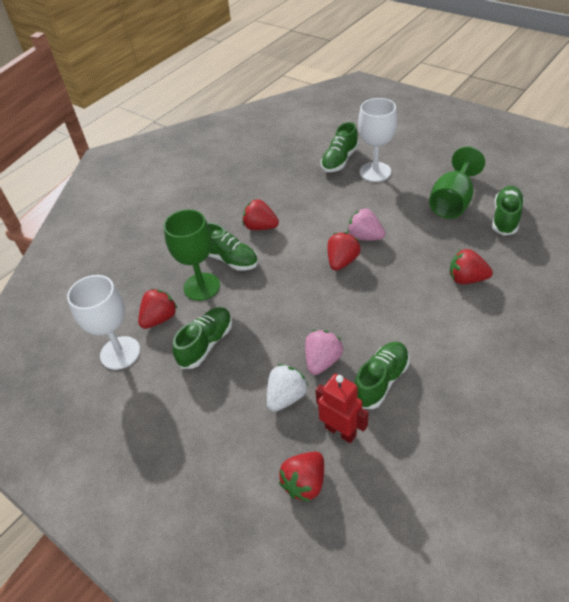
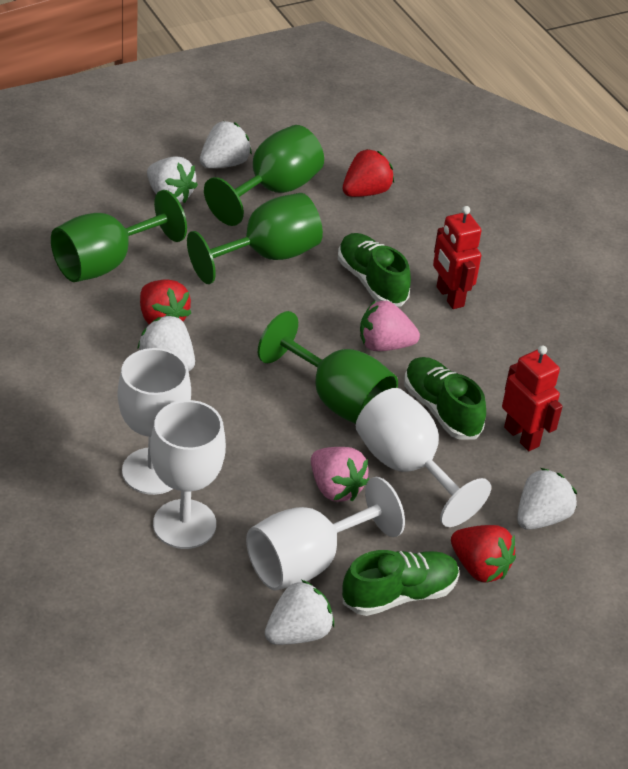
green goblet: 2 -> 4
green shoe: 5 -> 3
red robot: 1 -> 2
red strawberry: 5 -> 3
white goblet: 2 -> 4
white strawberry: 1 -> 5

